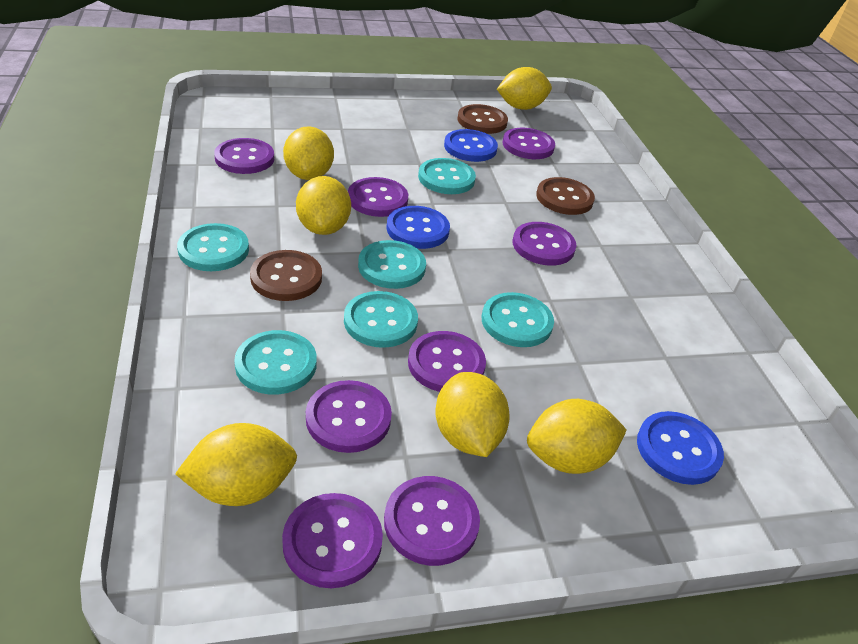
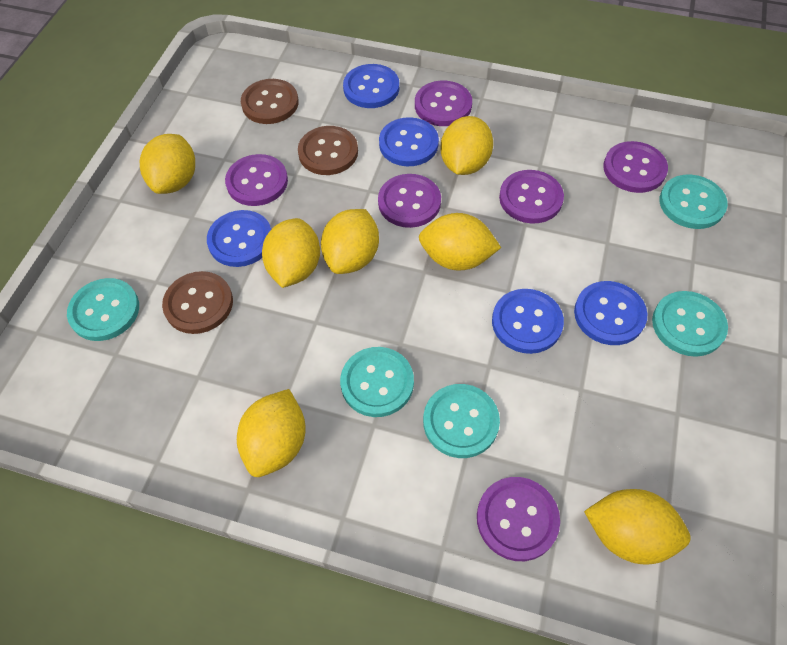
blue button: 3 -> 5
purple button: 8 -> 6
turquoise button: 6 -> 5
yellow lemon: 6 -> 7

